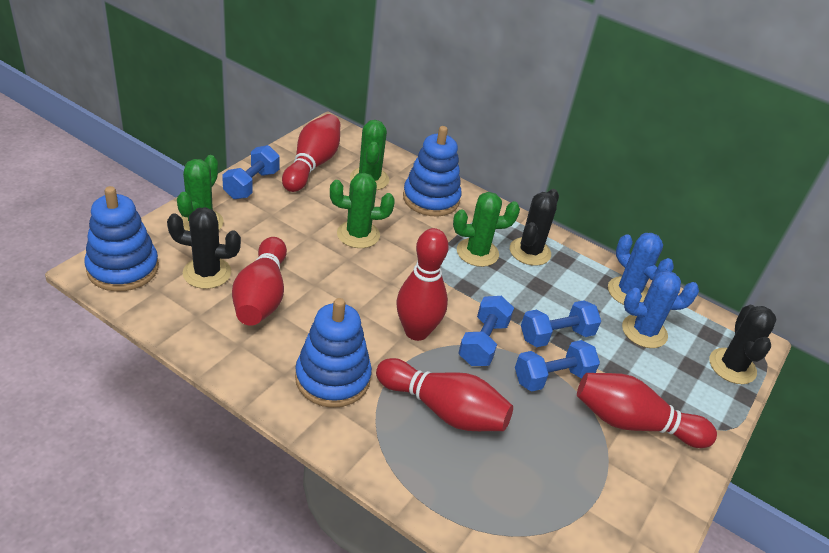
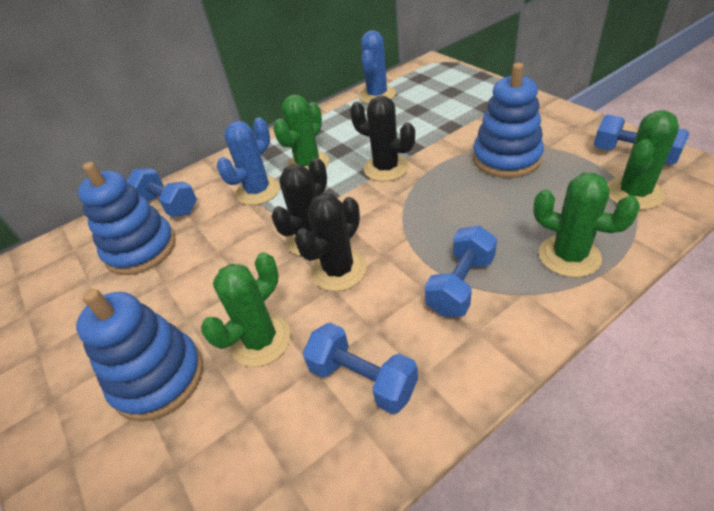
red bowling pin: 5 -> 0

